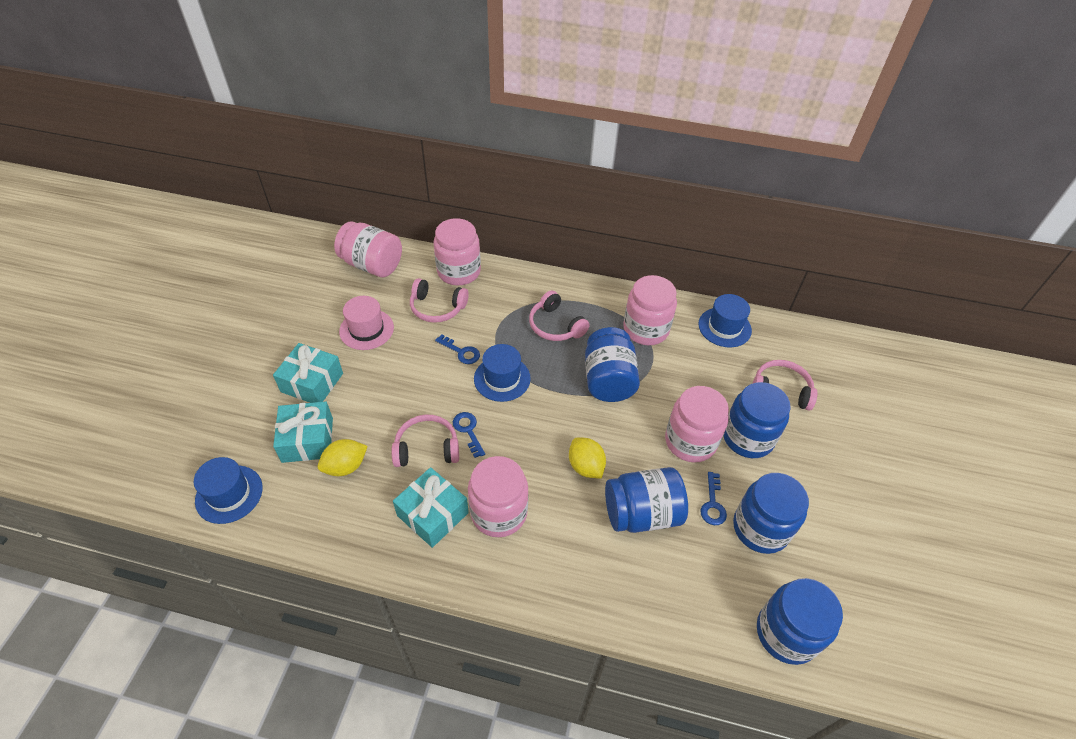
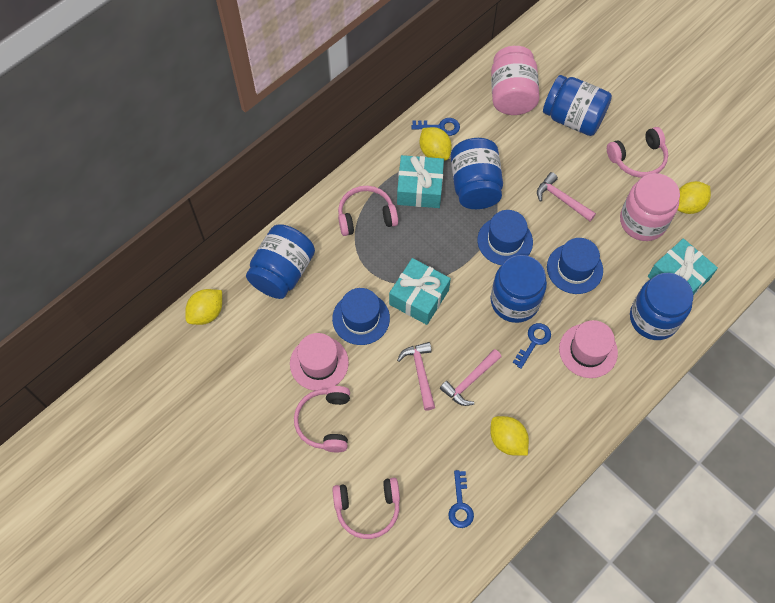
pink hammer: 0 -> 3
pink hat: 1 -> 2
pink jar: 5 -> 2
yellow lemon: 2 -> 4

